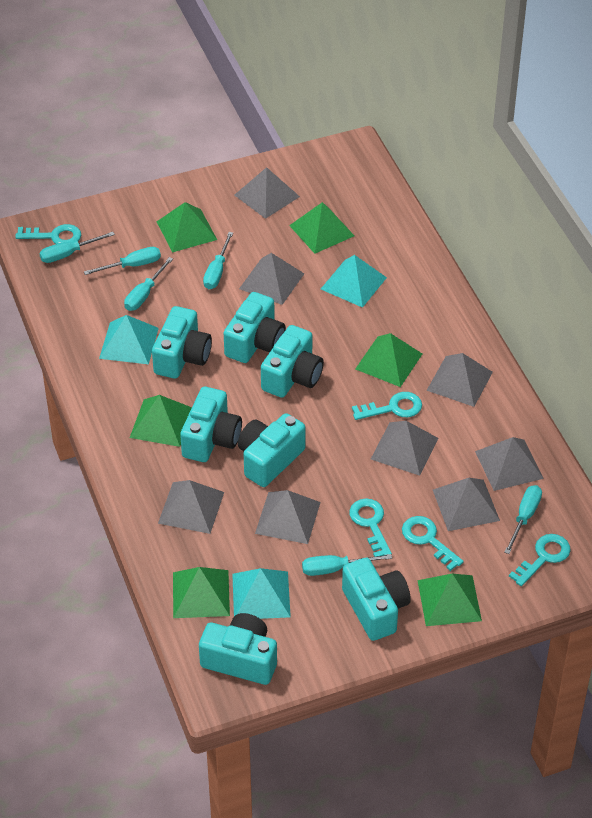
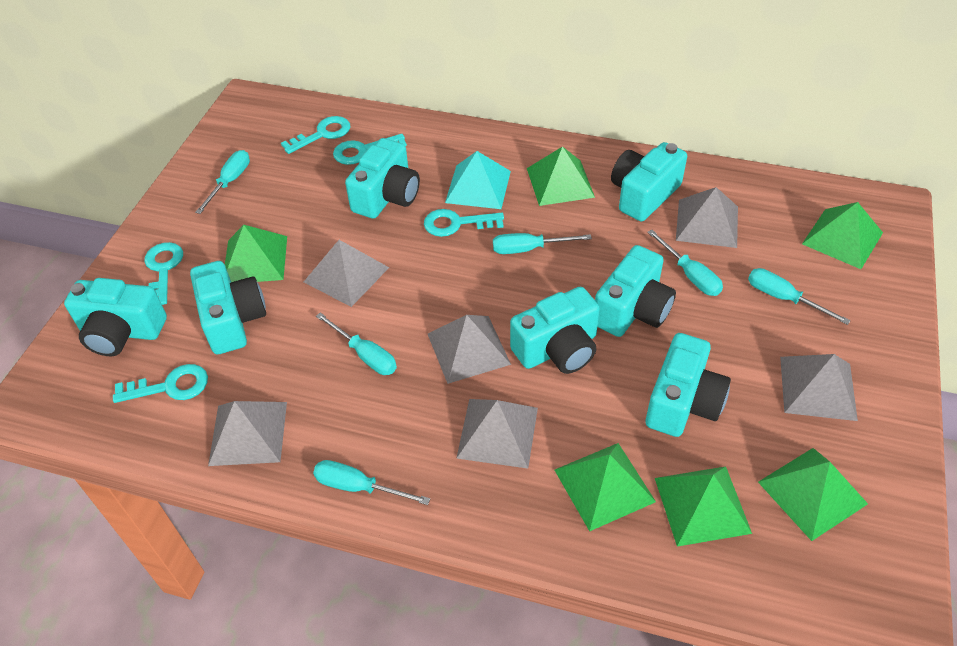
grey pyramid: 8 -> 6
turquoise pyramid: 3 -> 1

